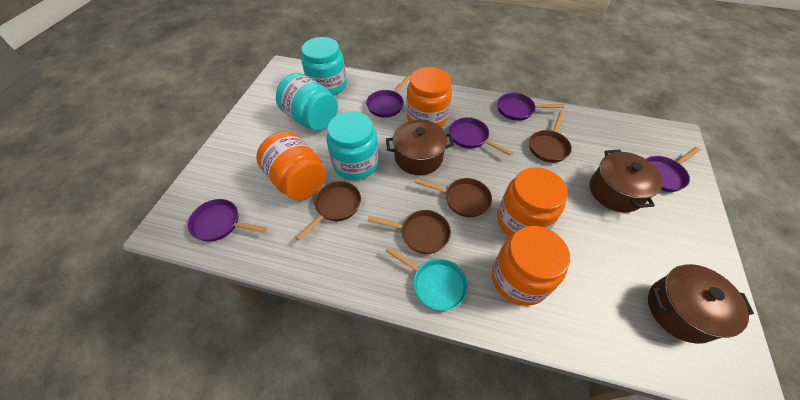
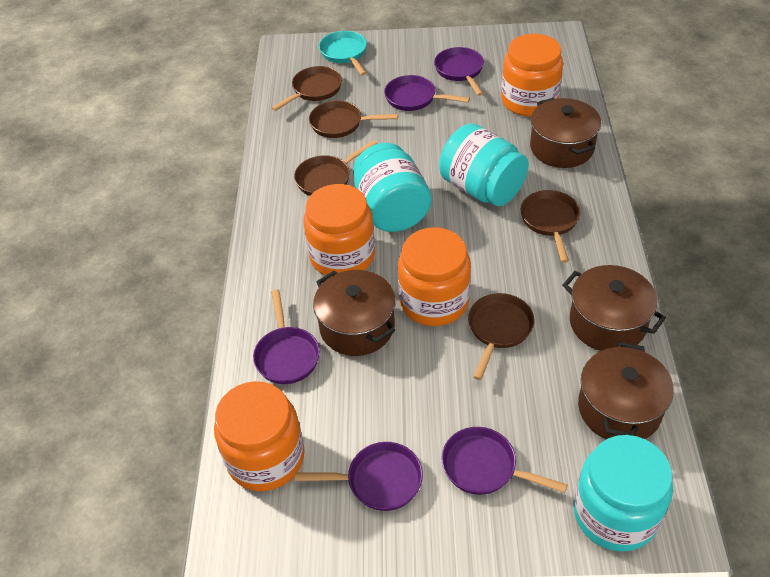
brown pan: 4 -> 5
brown pot: 3 -> 4

